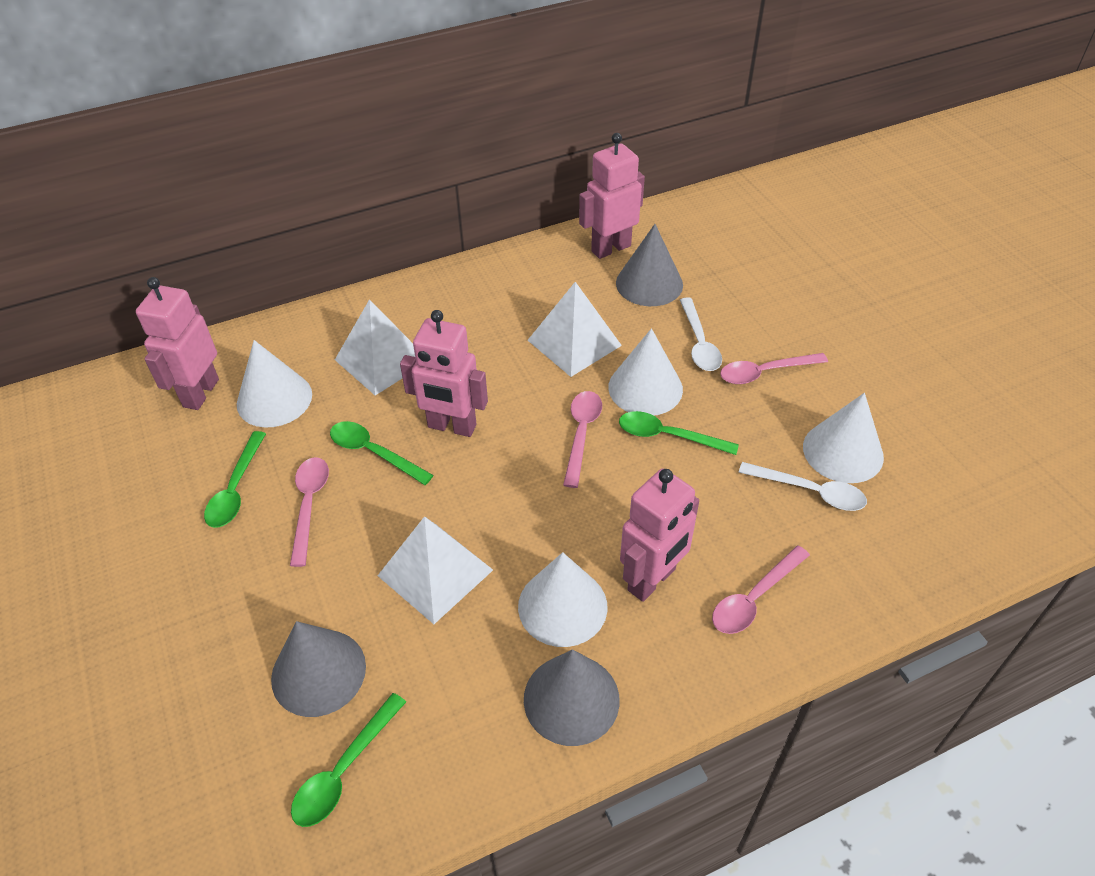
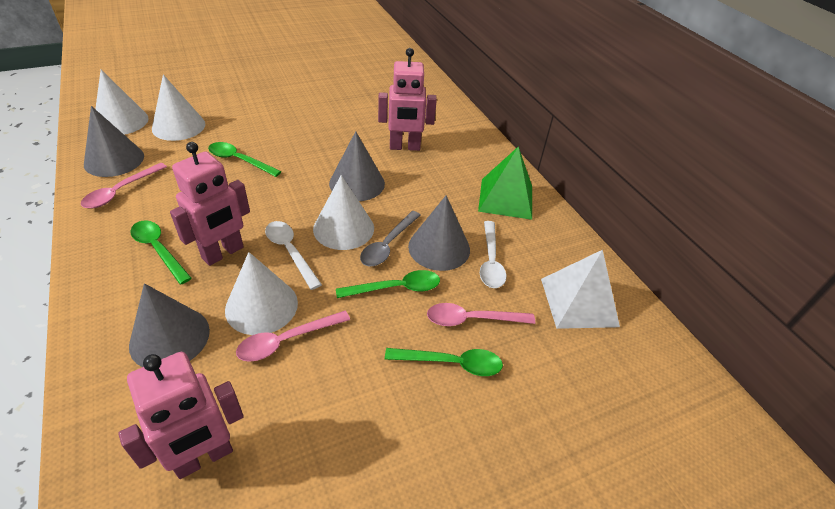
green pyramid: 0 -> 1
grey cone: 3 -> 4
grey spoon: 0 -> 1
pink robot: 4 -> 3
pink spoon: 4 -> 3
white pyramid: 3 -> 1

